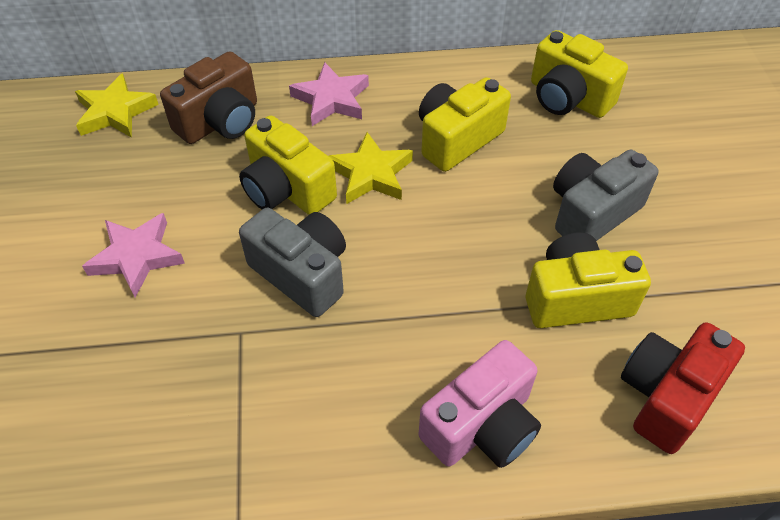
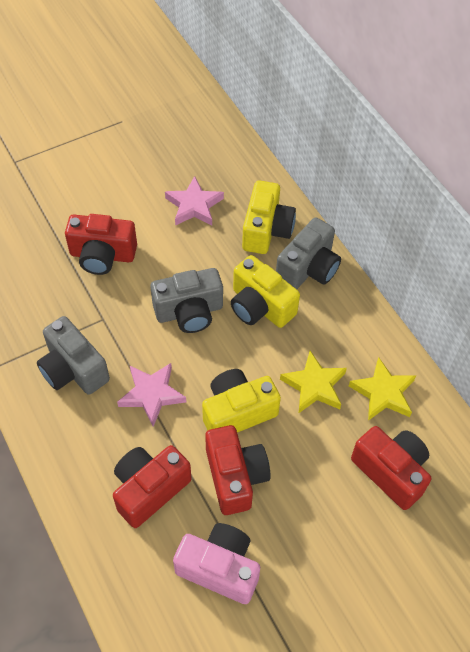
brown camera: 1 -> 0
grey camera: 2 -> 3
red camera: 1 -> 4
yellow camera: 4 -> 3

